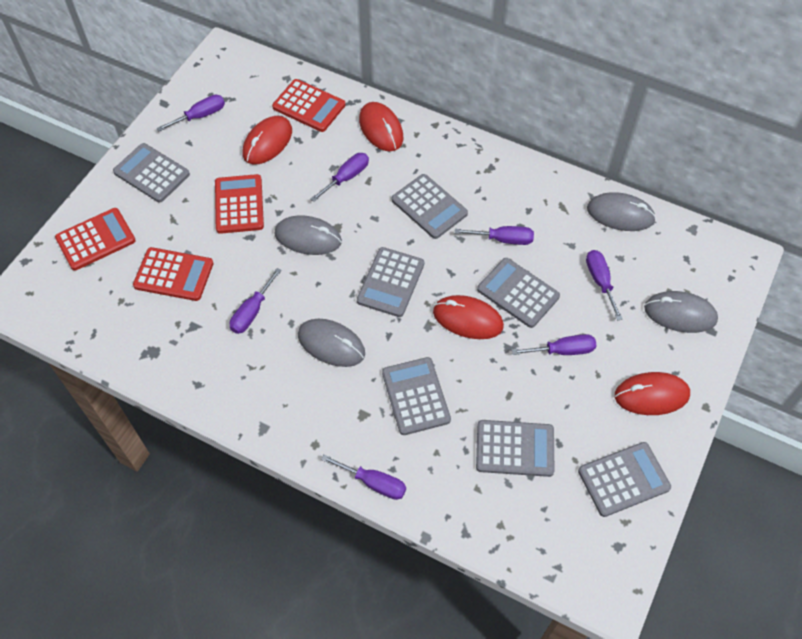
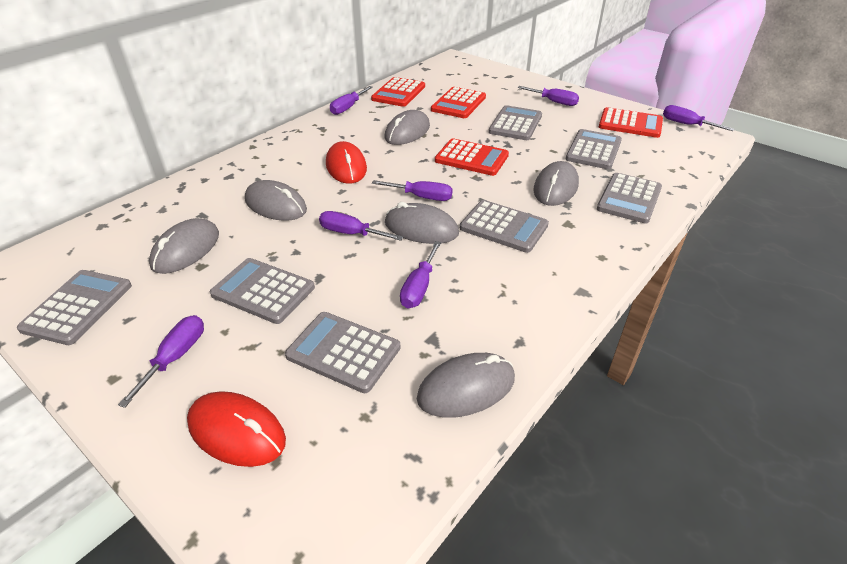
grey mouse: 4 -> 6
red mouse: 4 -> 2

